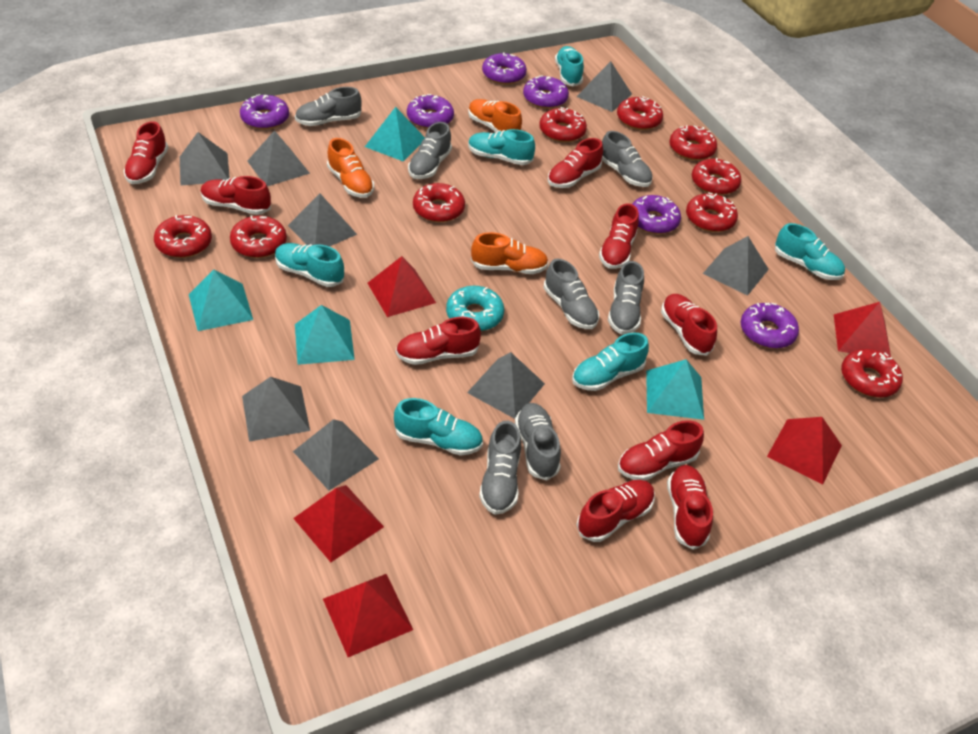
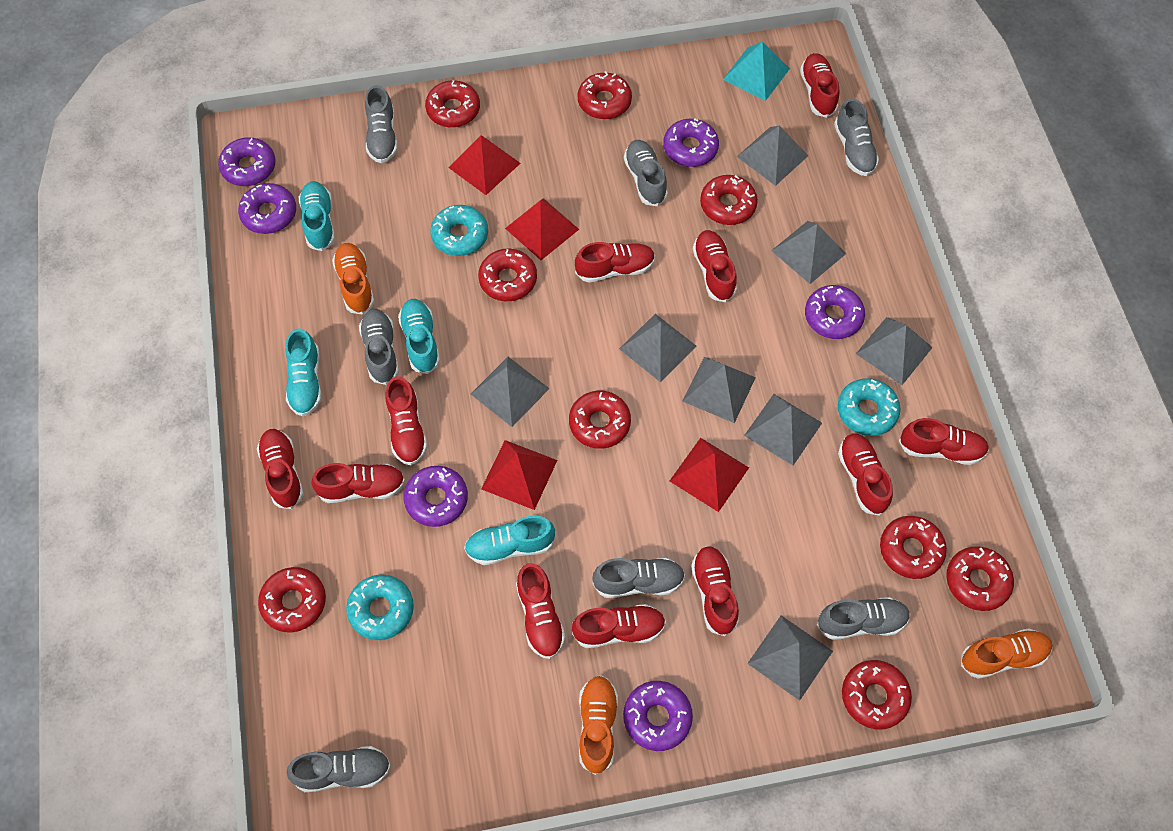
red pyramid: 5 -> 4
red shoe: 9 -> 11
turquoise donut: 1 -> 3
turquoise pyramid: 4 -> 1
turquoise shoe: 6 -> 4

